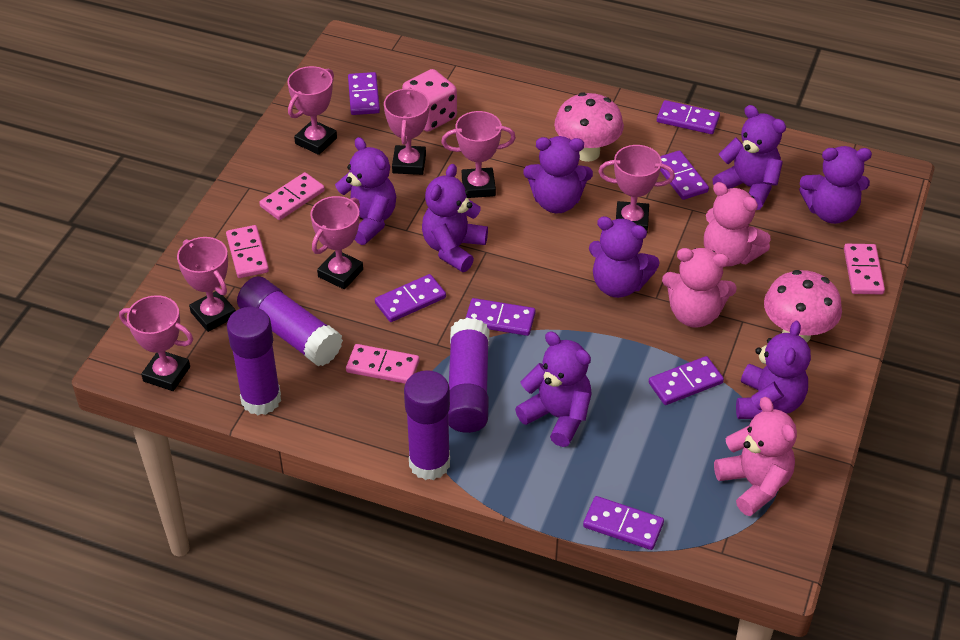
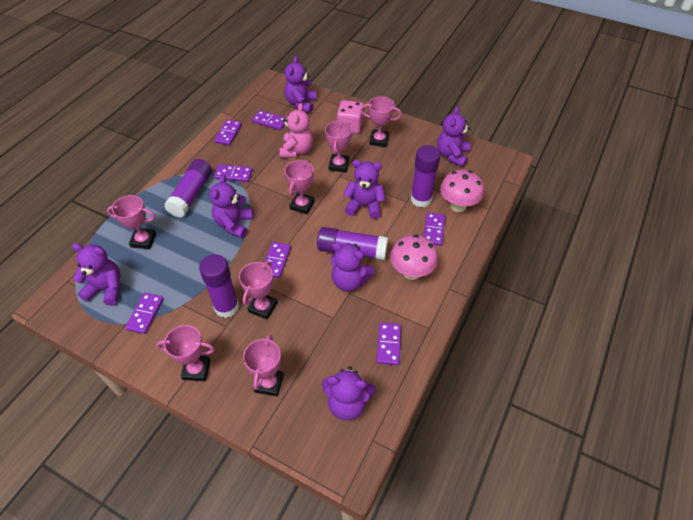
pink domino: 4 -> 0
pink teddy bear: 3 -> 1
purple teddy bear: 8 -> 7

